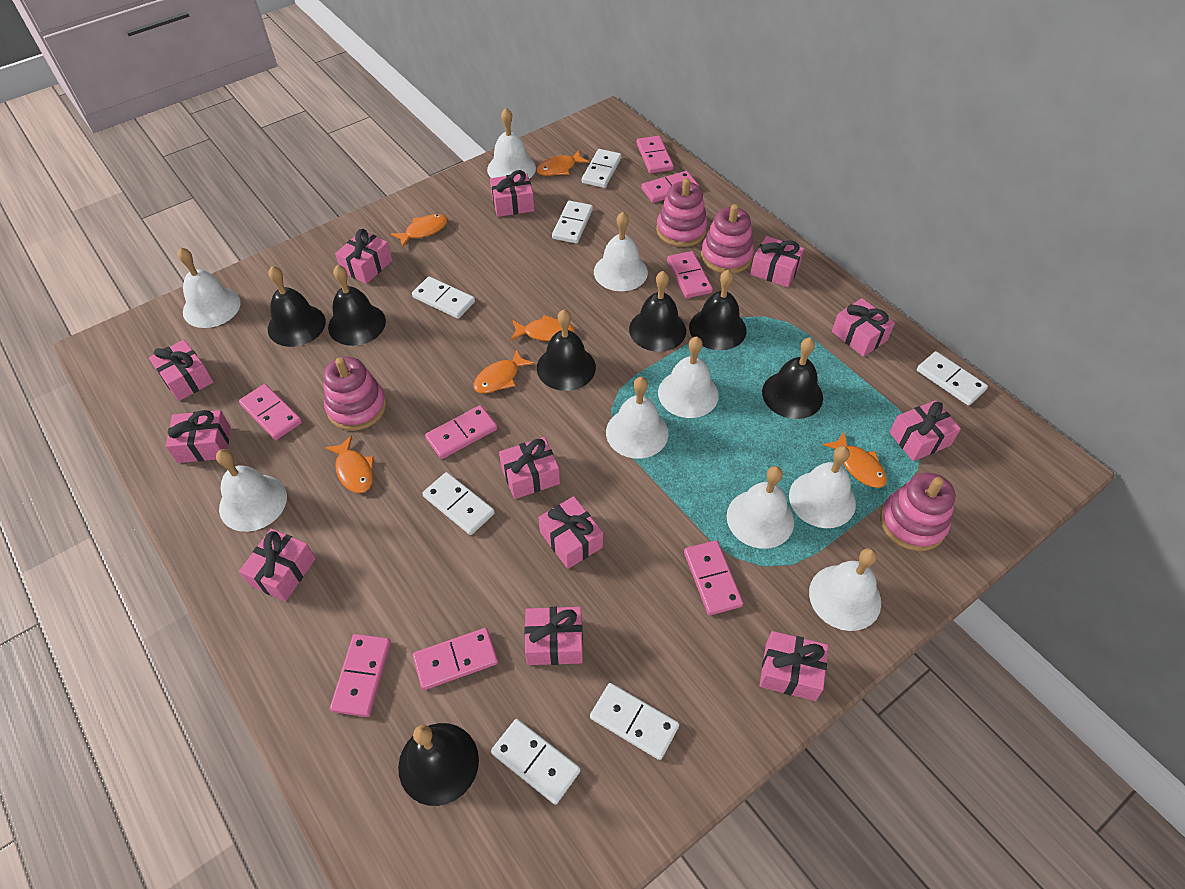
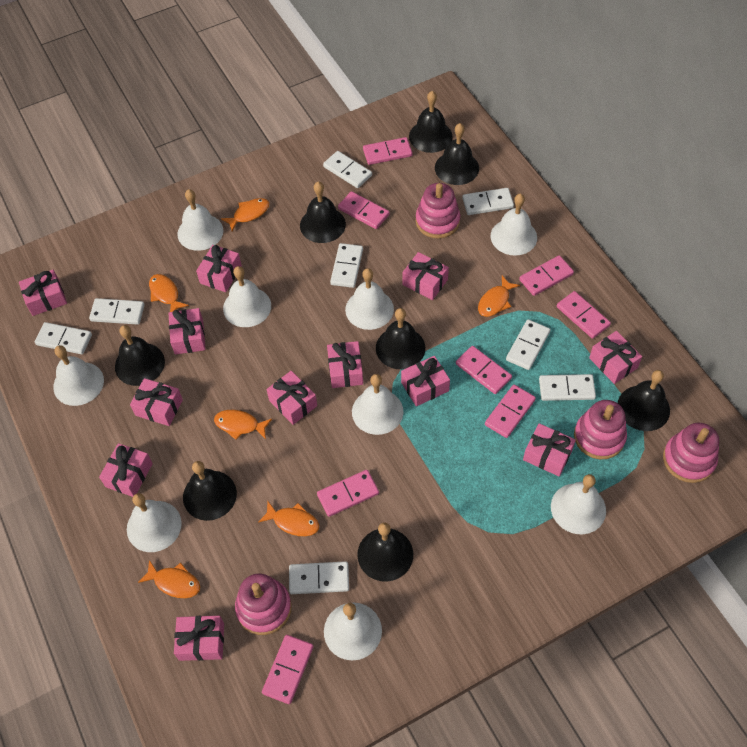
black bell: 7 -> 8
white domino: 7 -> 8

